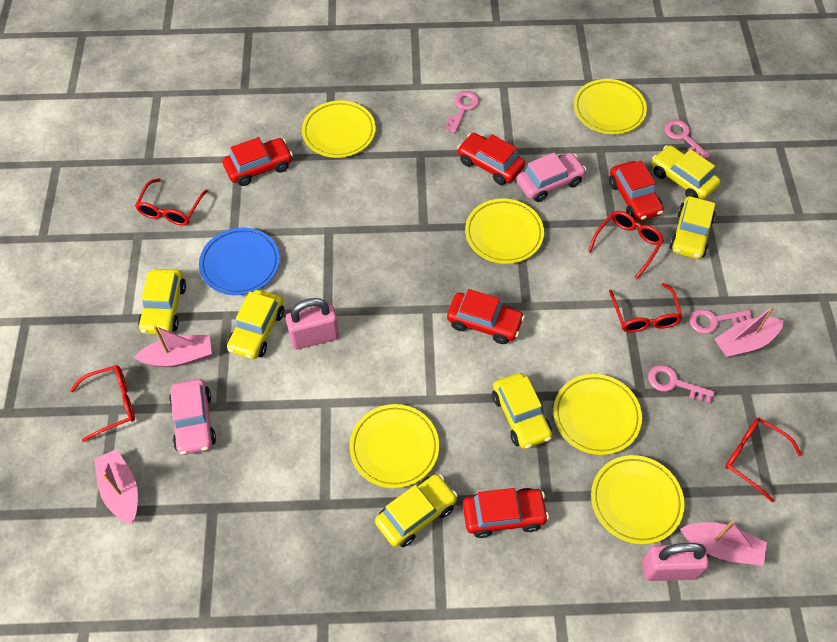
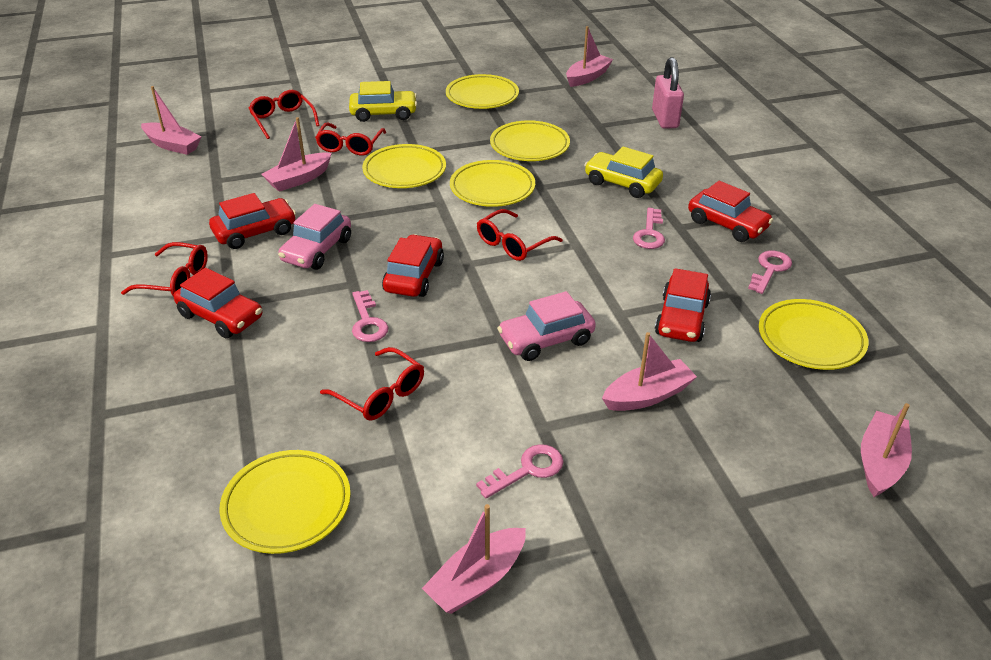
blue plate: 1 -> 0
pink boat: 4 -> 6
pink padlock: 2 -> 1
yellow car: 6 -> 2

